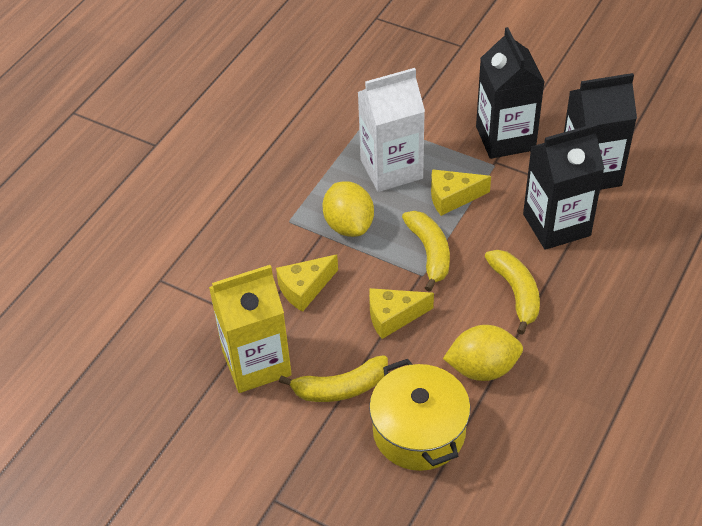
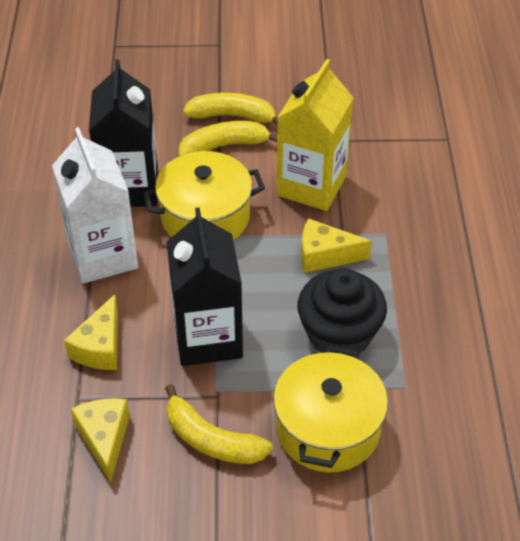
black carton: 3 -> 2
black cupcake: 0 -> 1
yellow lemon: 2 -> 0
yellow pot: 1 -> 2

